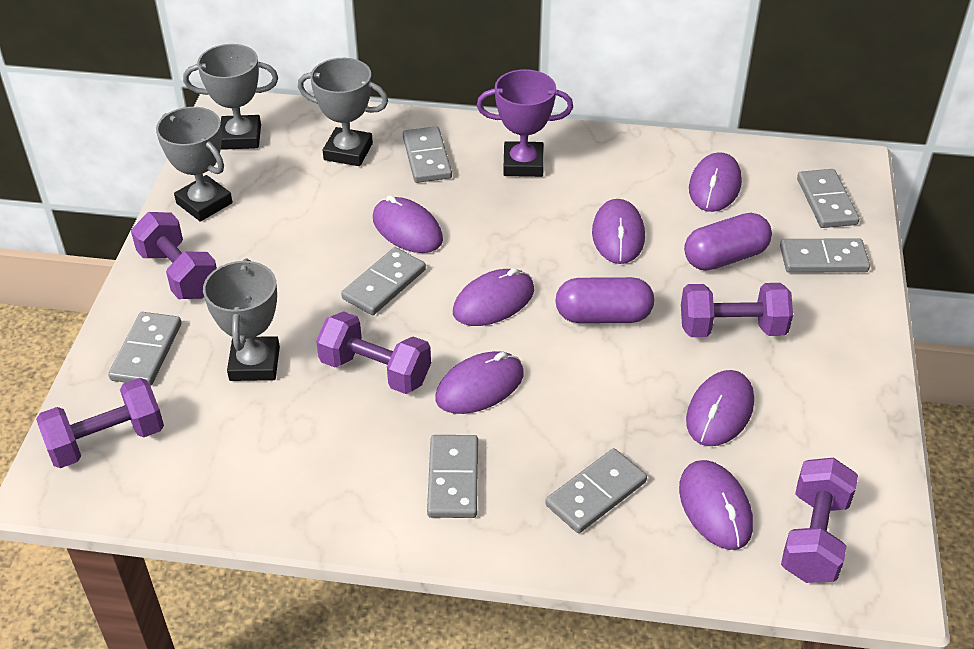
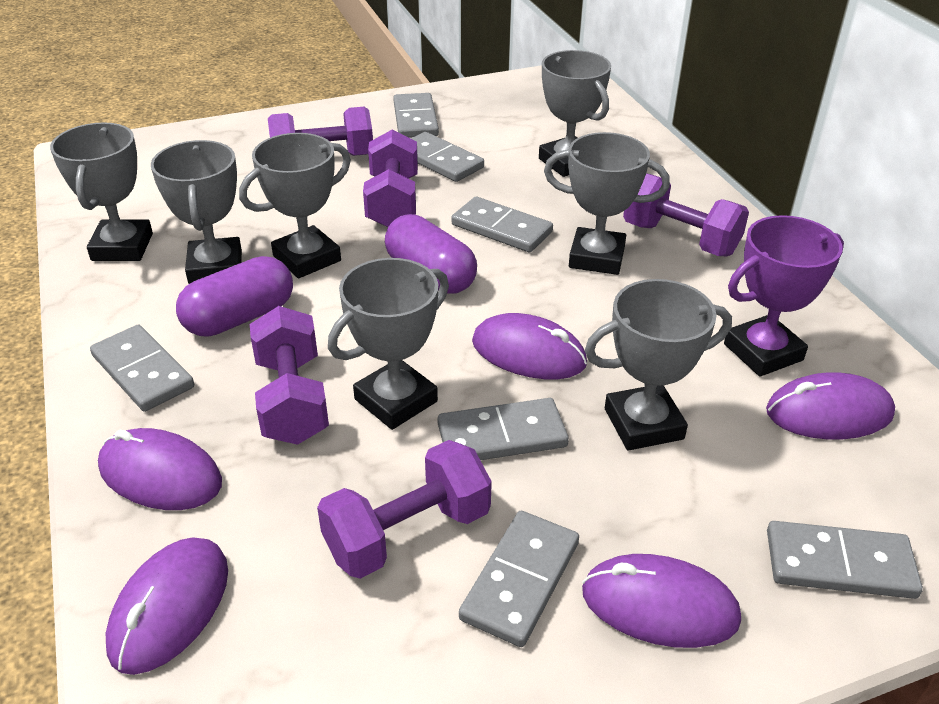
grey trophy: 4 -> 7
purple mouse: 7 -> 5

